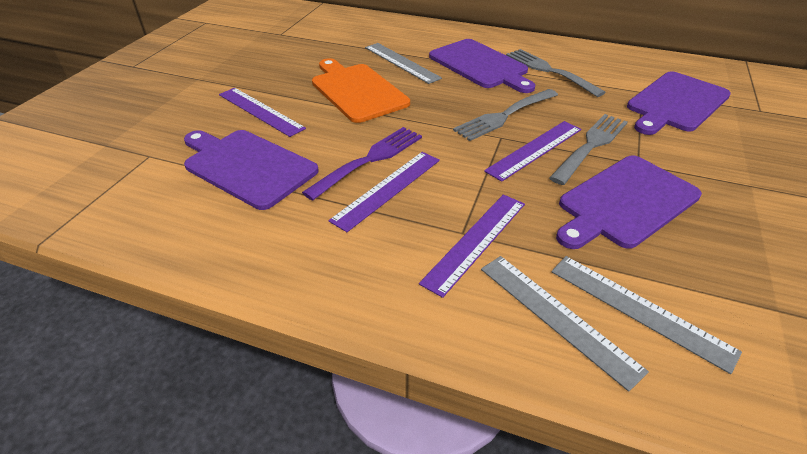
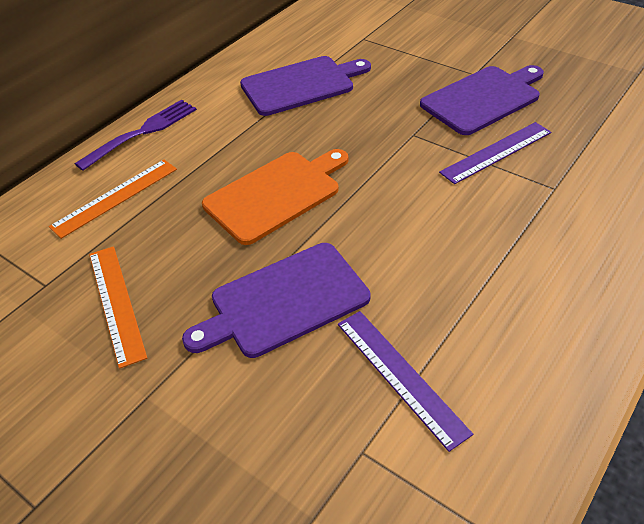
grey fork: 3 -> 0
grey ruler: 3 -> 0
orange ruler: 0 -> 2
purple cutting board: 4 -> 3
purple ruler: 4 -> 2

